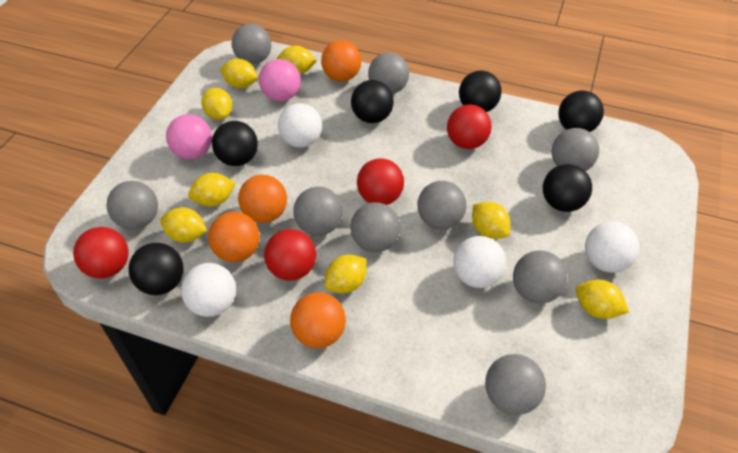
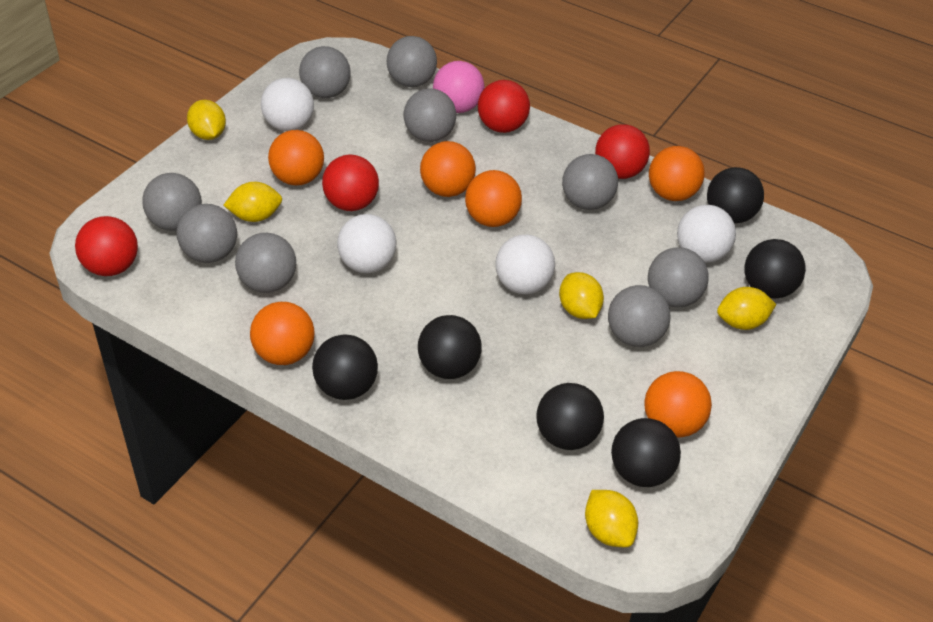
orange ball: 4 -> 6
pink ball: 2 -> 1
yellow lemon: 8 -> 5

